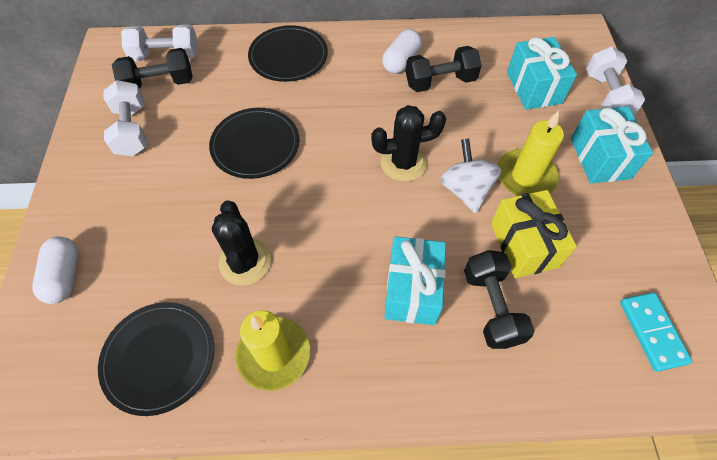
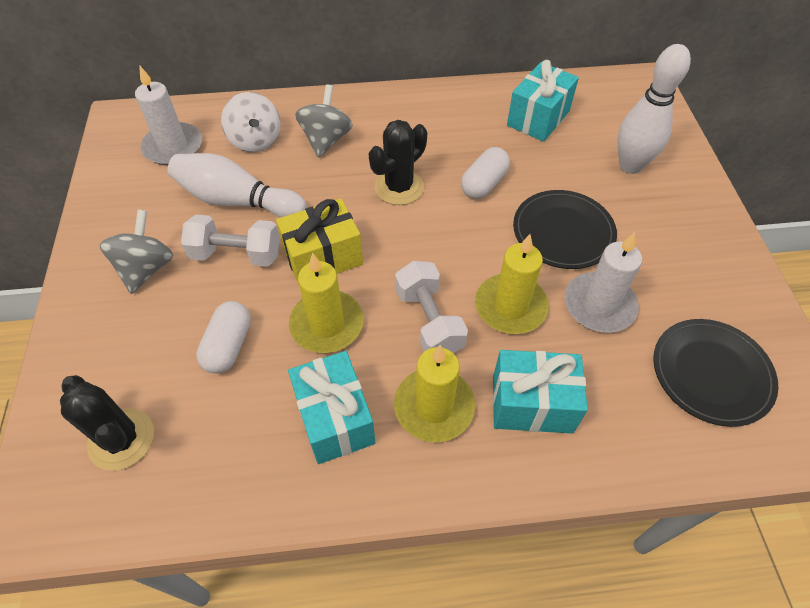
black dumbbell: 3 -> 0
black plate: 3 -> 2
grey spinning top: 0 -> 2
turquoise domino: 1 -> 0
white bowling pin: 0 -> 2
white candle: 0 -> 2
white dumbbell: 3 -> 2
yellow candle: 2 -> 3

